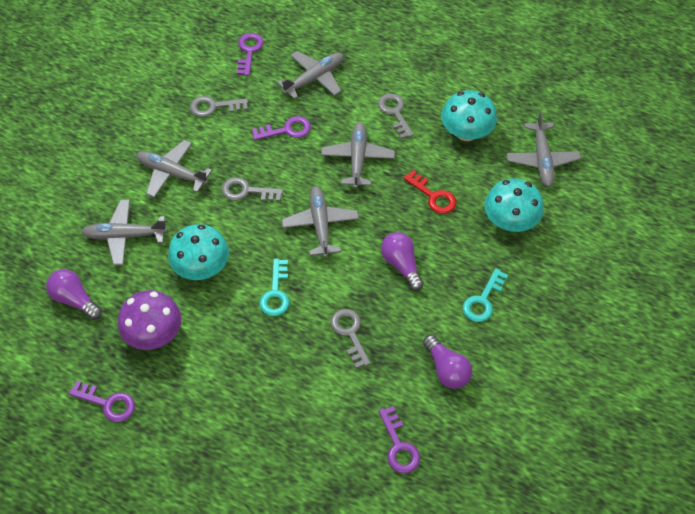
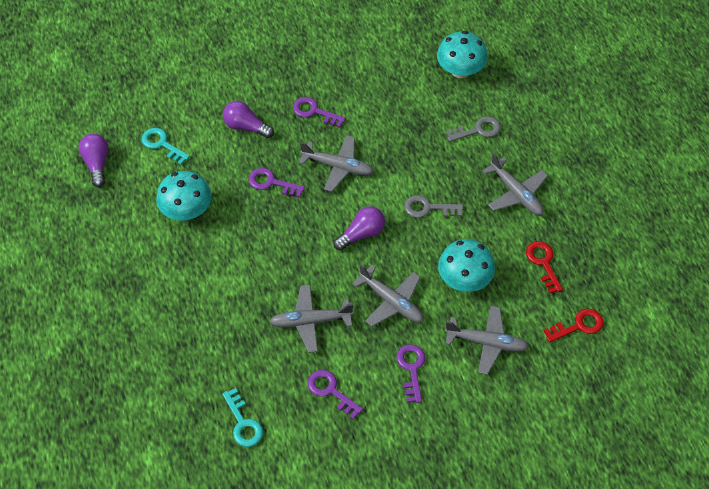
grey key: 4 -> 2
grey plane: 6 -> 5
purple mushroom: 1 -> 0
red key: 1 -> 2

